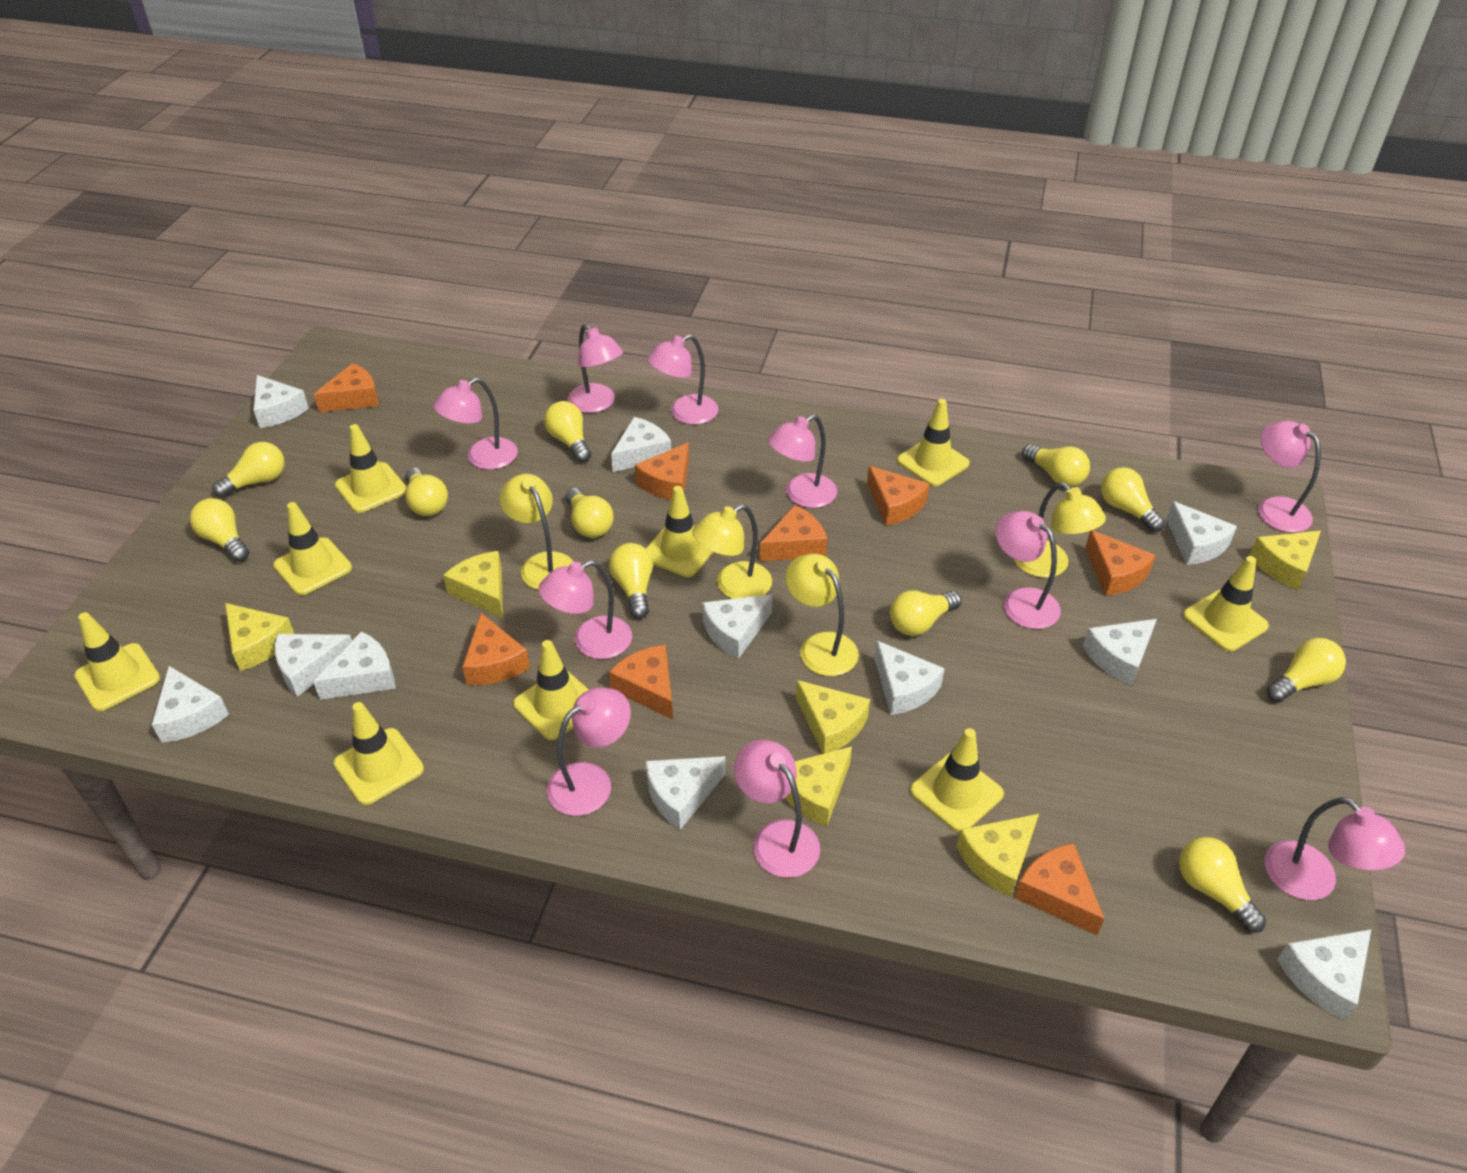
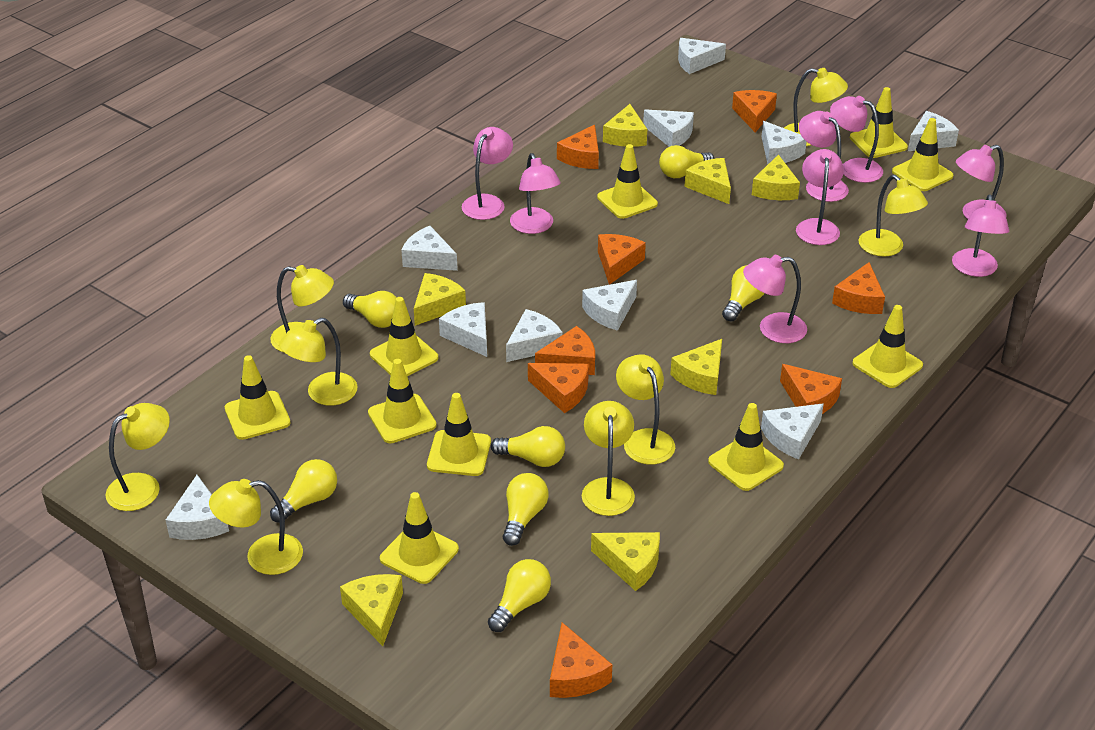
pink lamp: 10 -> 8
white cheese: 11 -> 10
yellow cheese: 6 -> 7
yellow lamp: 4 -> 8
yellow light bulb: 11 -> 7
yellow traffic cone: 9 -> 10

